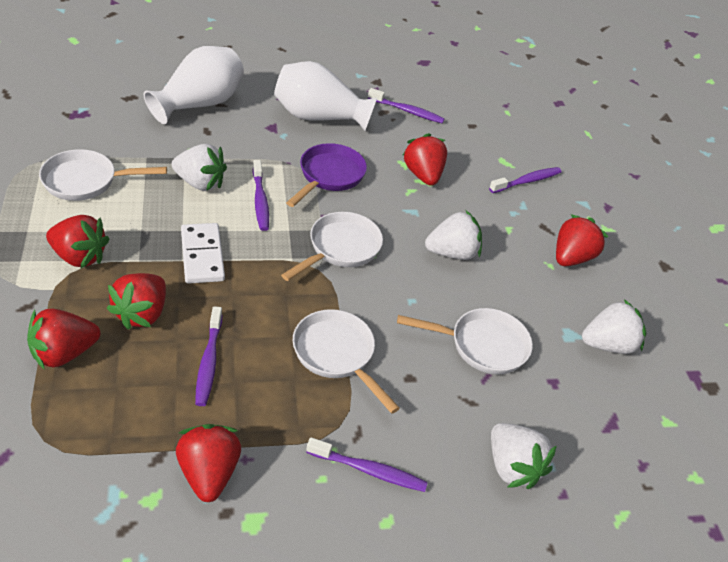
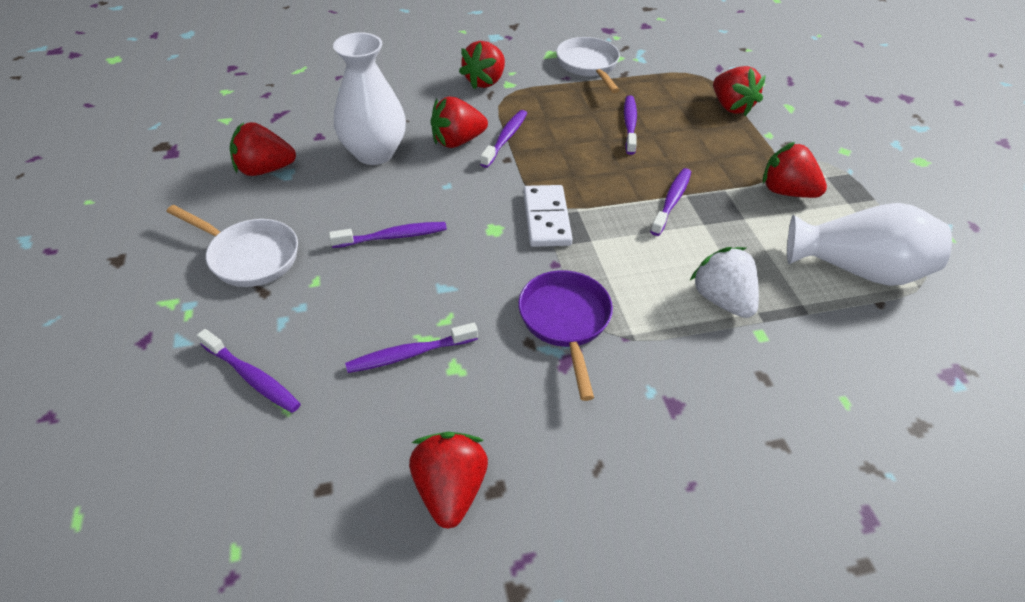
purple toothbrush: 5 -> 6
white pan: 4 -> 2
white strawberry: 4 -> 1

